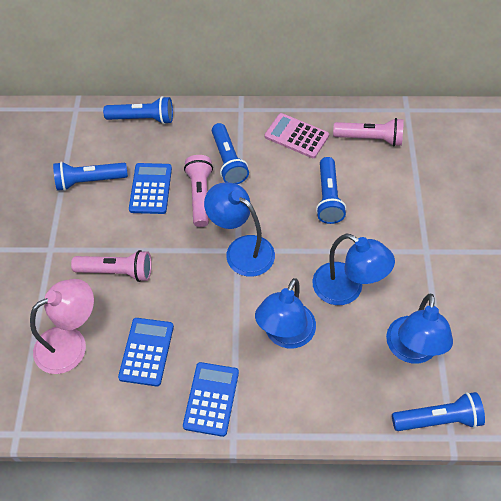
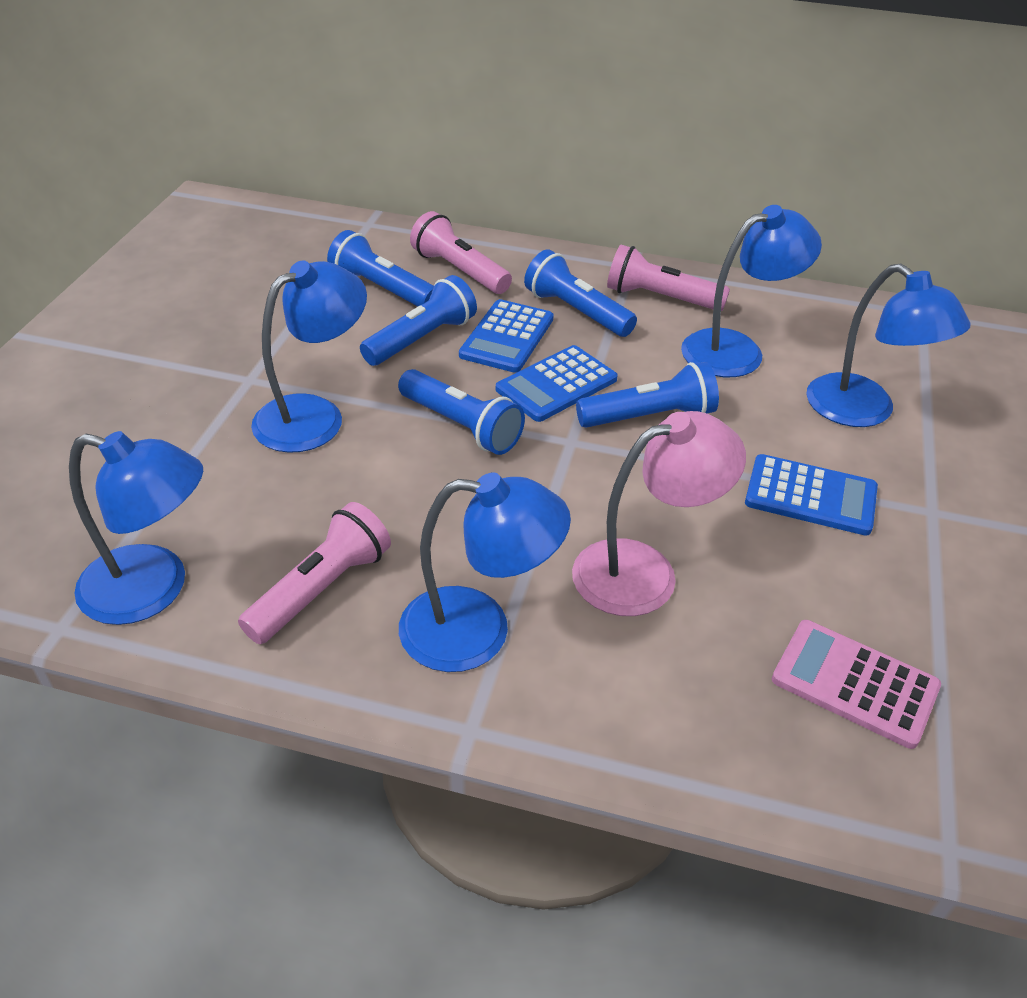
blue lamp: 4 -> 5

